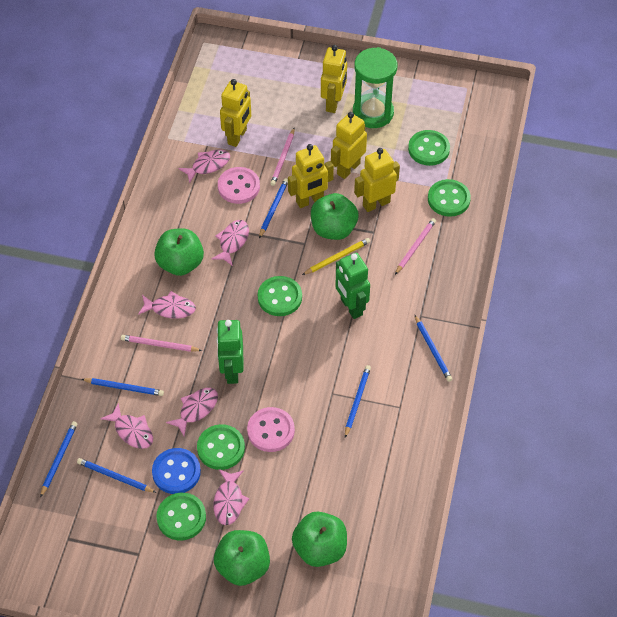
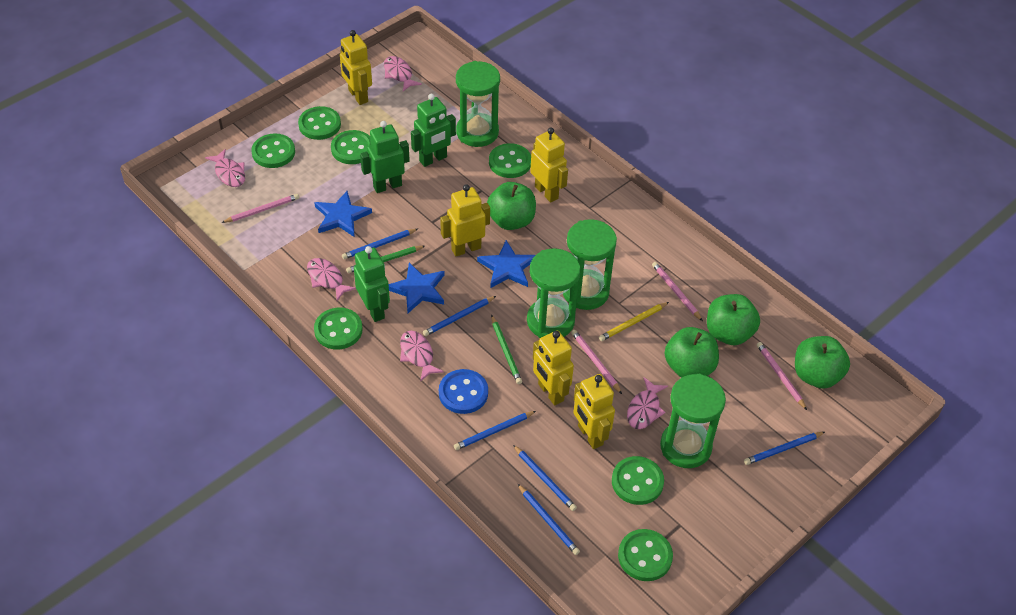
blue star: 0 -> 3
green button: 5 -> 7
green hourglass: 1 -> 4
green pencil: 0 -> 2
green robot: 2 -> 3
pink button: 2 -> 0
pink fish: 6 -> 5
pink pencil: 3 -> 4

